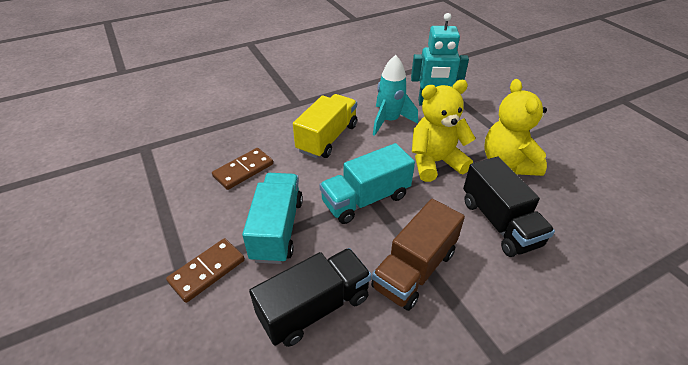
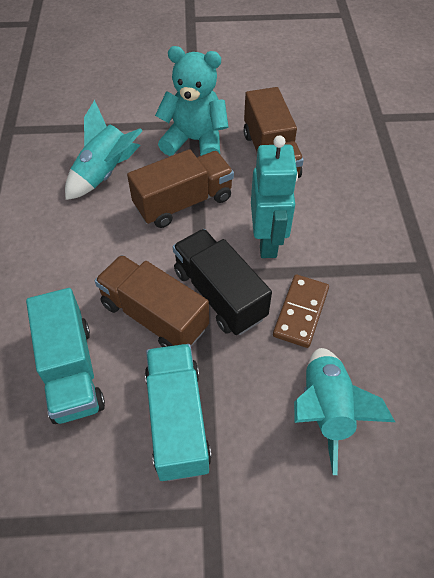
black truck: 2 -> 1
brown domino: 2 -> 1
brown truck: 1 -> 3
turquoise rocket: 1 -> 2
turquoise teddy bear: 0 -> 1
yellow teddy bear: 2 -> 0
yellow truck: 1 -> 0

